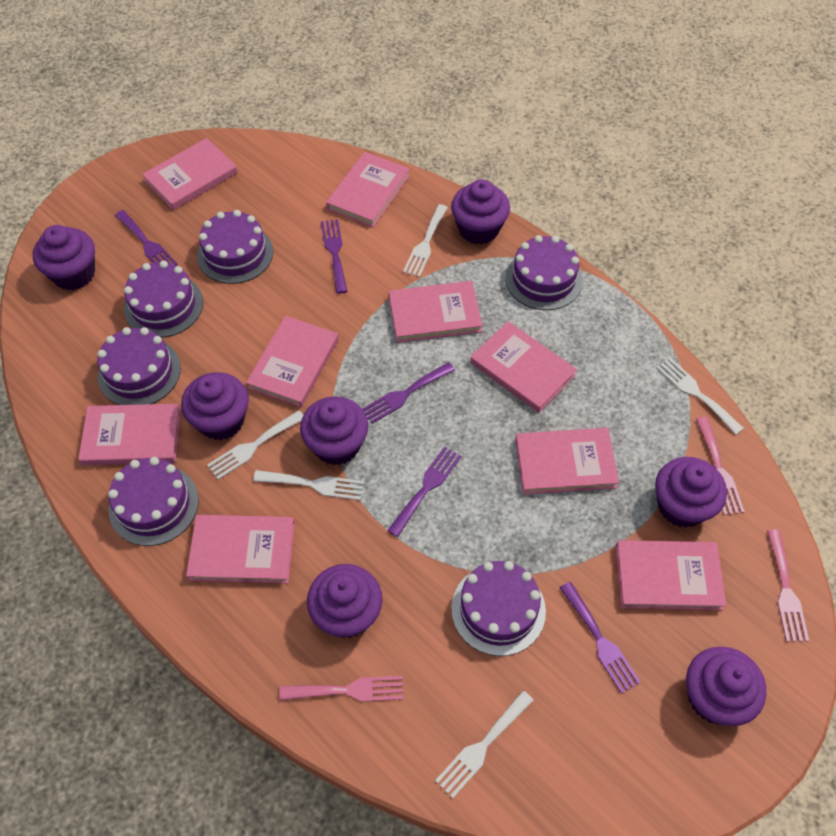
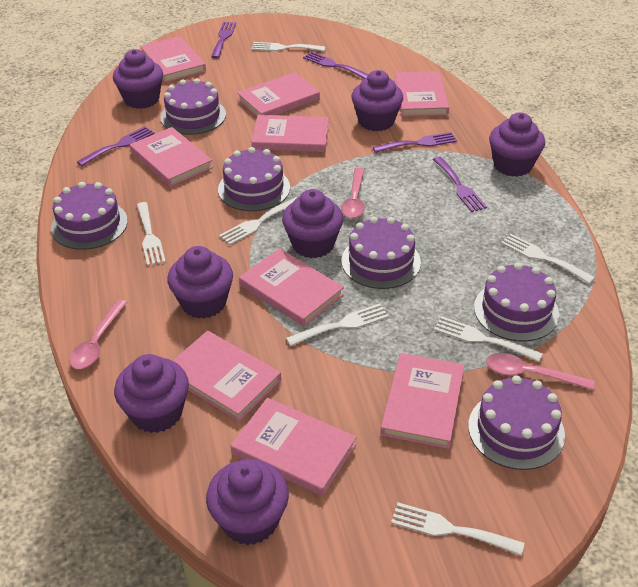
pink fork: 3 -> 0
pink spoon: 0 -> 3
white fork: 5 -> 7

